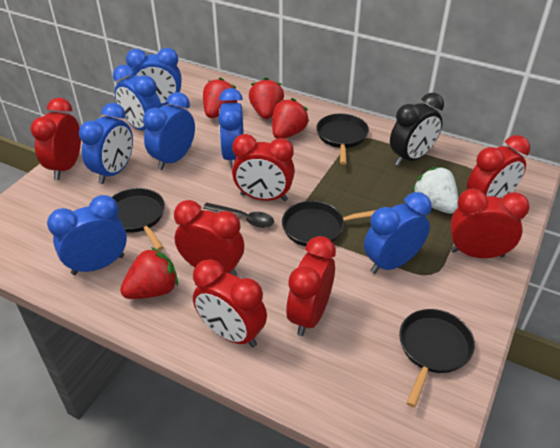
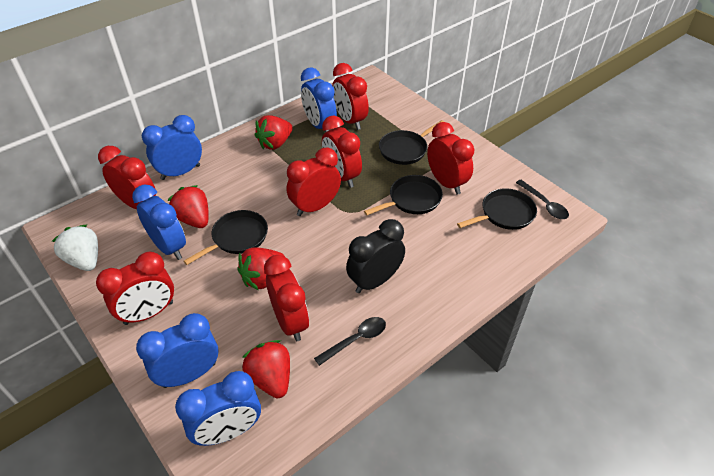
black spoon: 1 -> 2
blue clock: 7 -> 5

